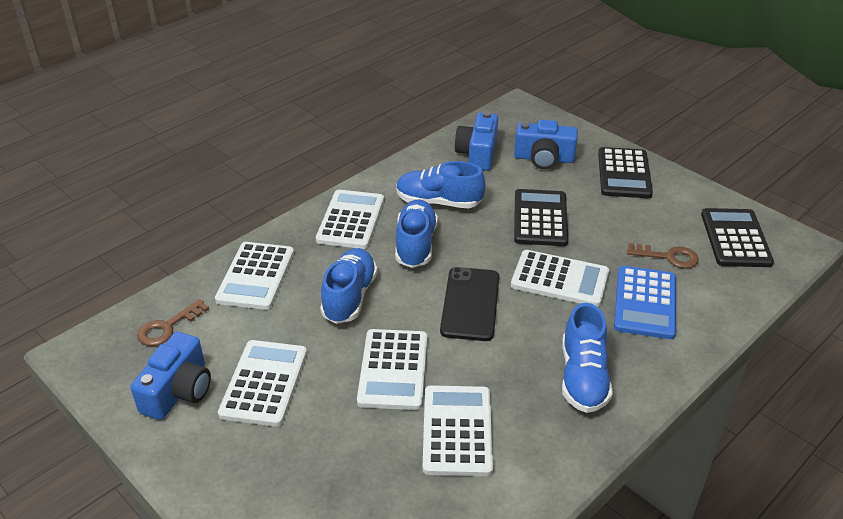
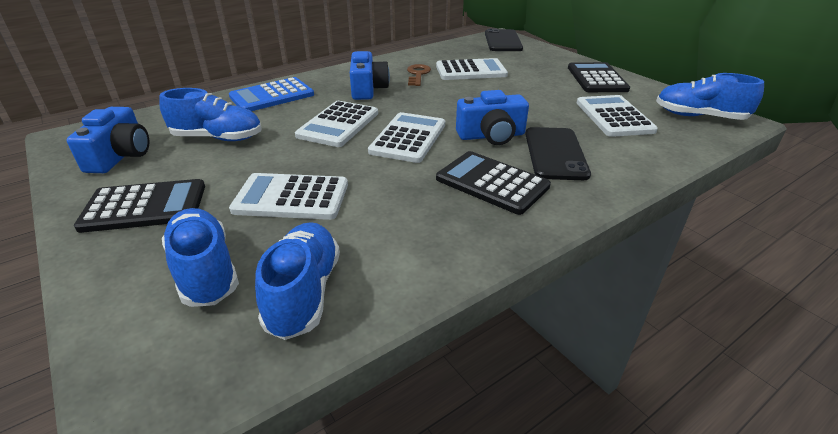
black phone: 1 -> 2
brown key: 2 -> 1
white calculator: 6 -> 5

